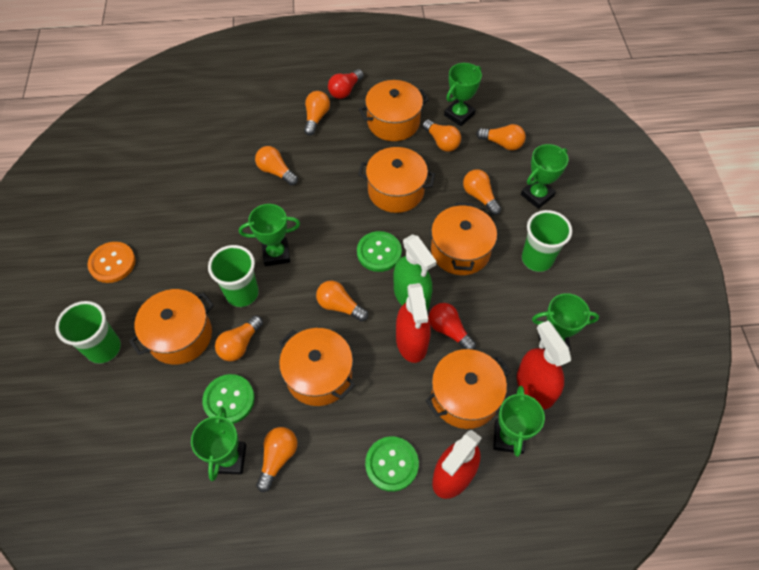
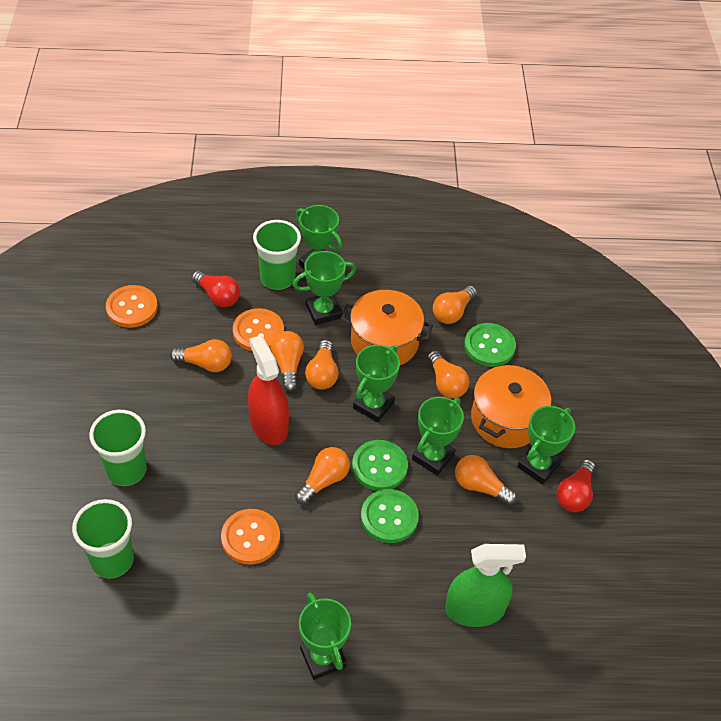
orange button: 1 -> 3
orange light bulb: 8 -> 7
orange pot: 6 -> 2
red spray bottle: 3 -> 1

